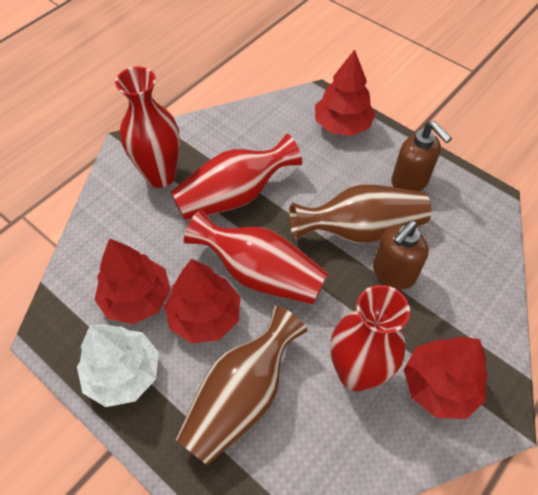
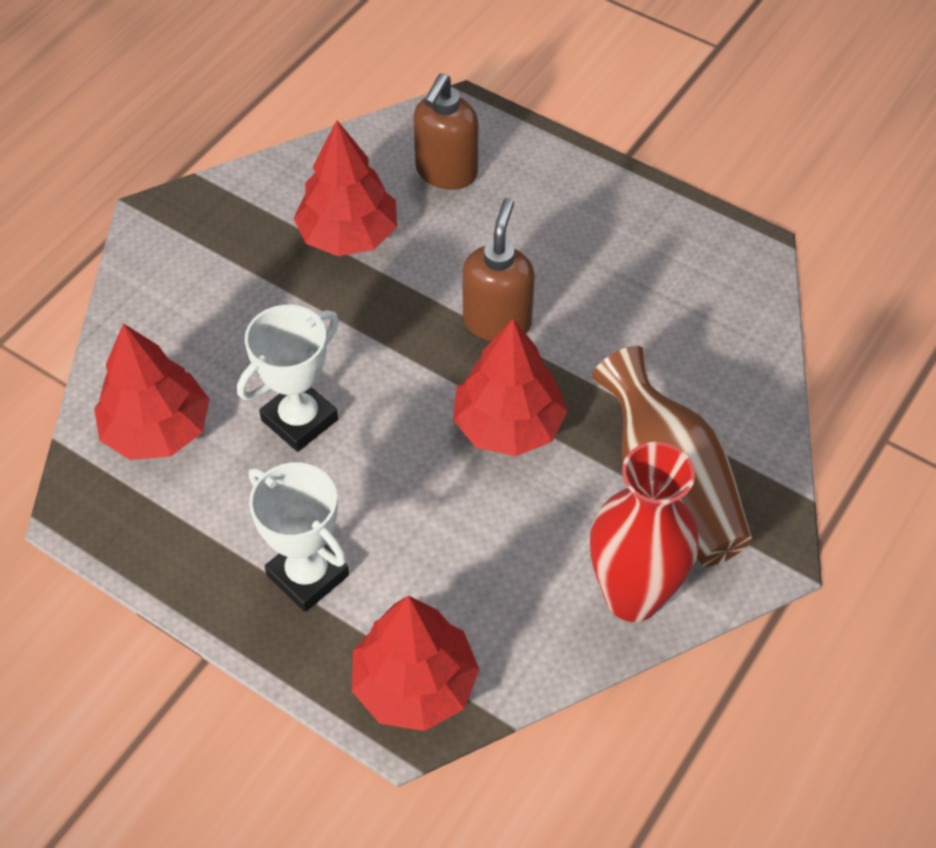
brown vase: 2 -> 1
red vase: 4 -> 1
white tree: 1 -> 0
white trophy: 0 -> 2

